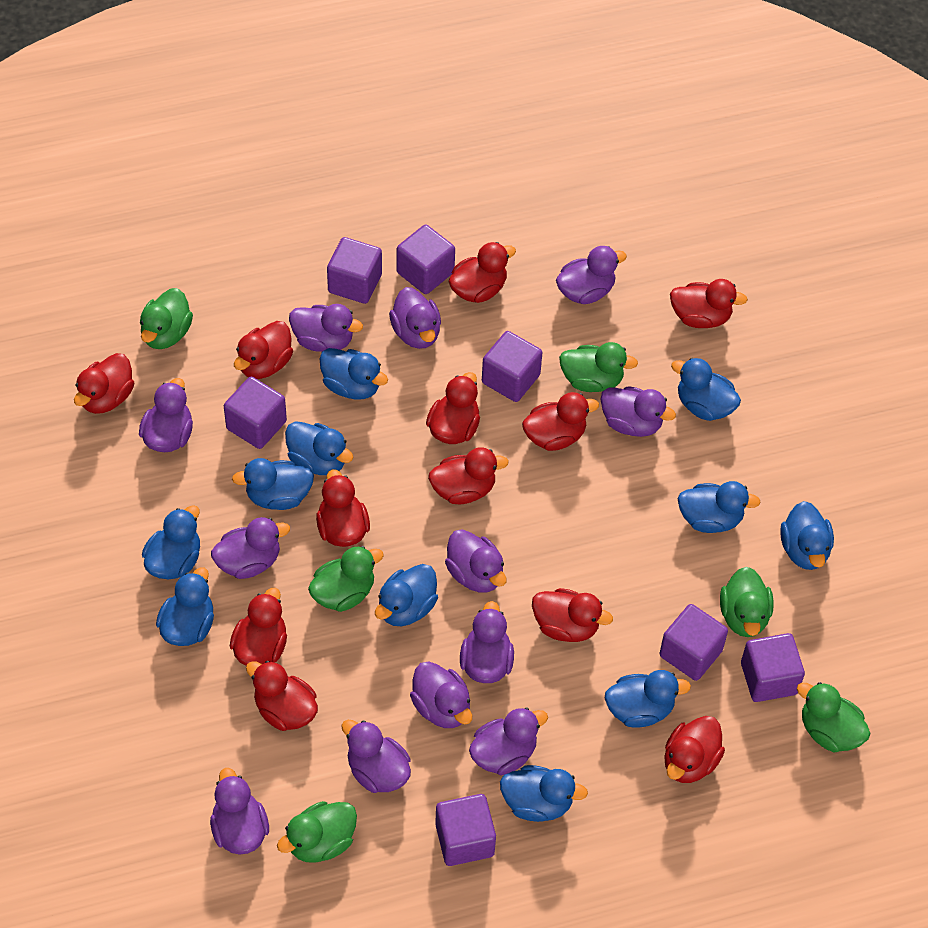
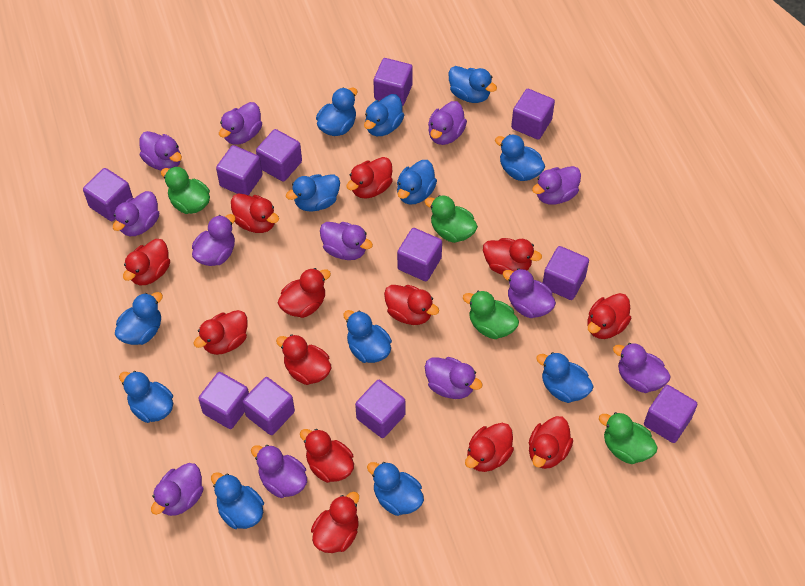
blue duck: 11 -> 12
green duck: 6 -> 4
purple cube: 7 -> 11
red duck: 12 -> 13

